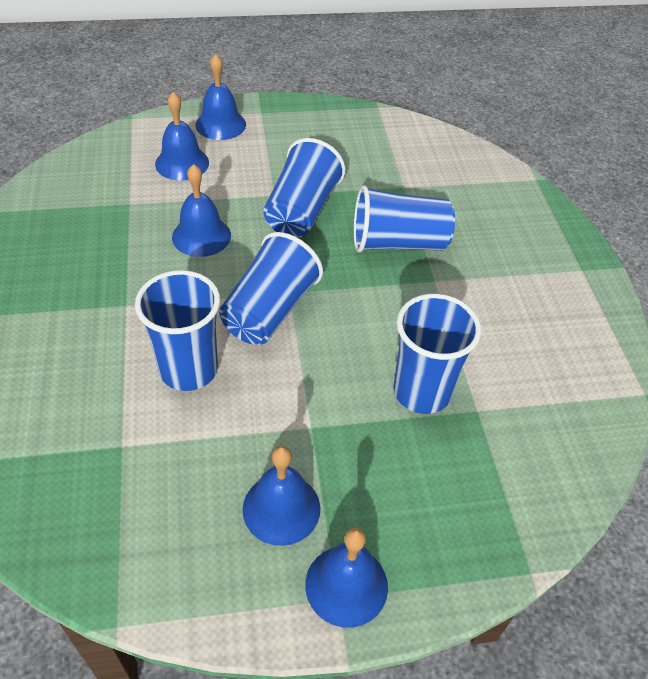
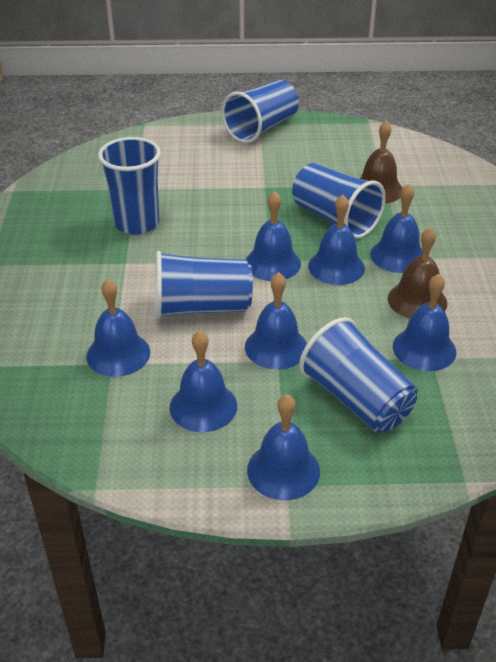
blue bell: 5 -> 8
brown bell: 0 -> 2

